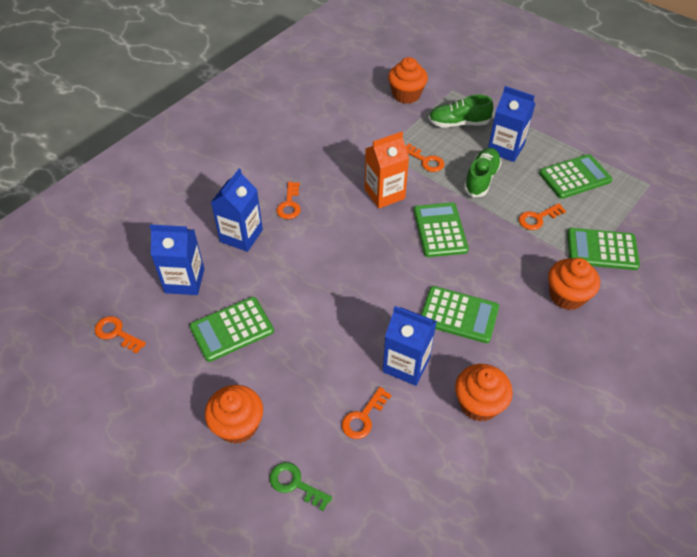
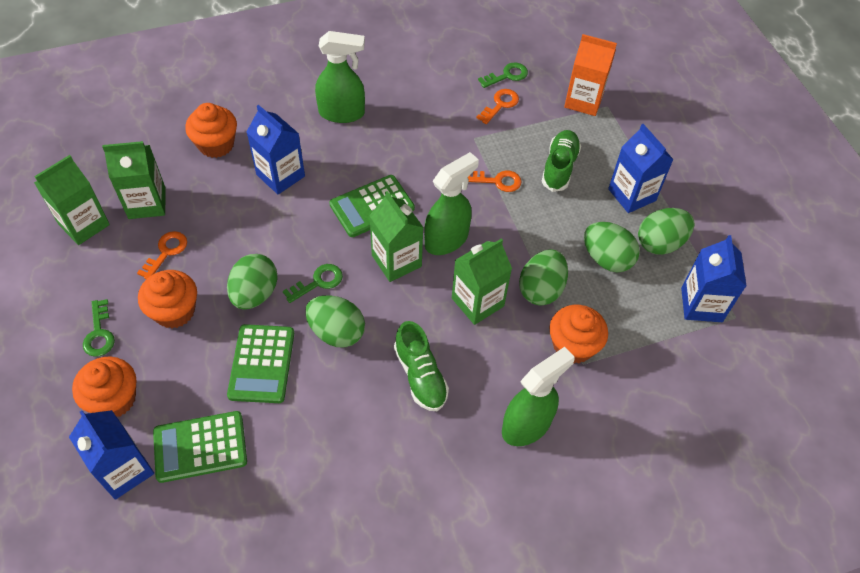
green calculator: 5 -> 3
green carton: 0 -> 4
green egg: 0 -> 5
green key: 1 -> 3
green spray bottle: 0 -> 3
orange key: 5 -> 3

